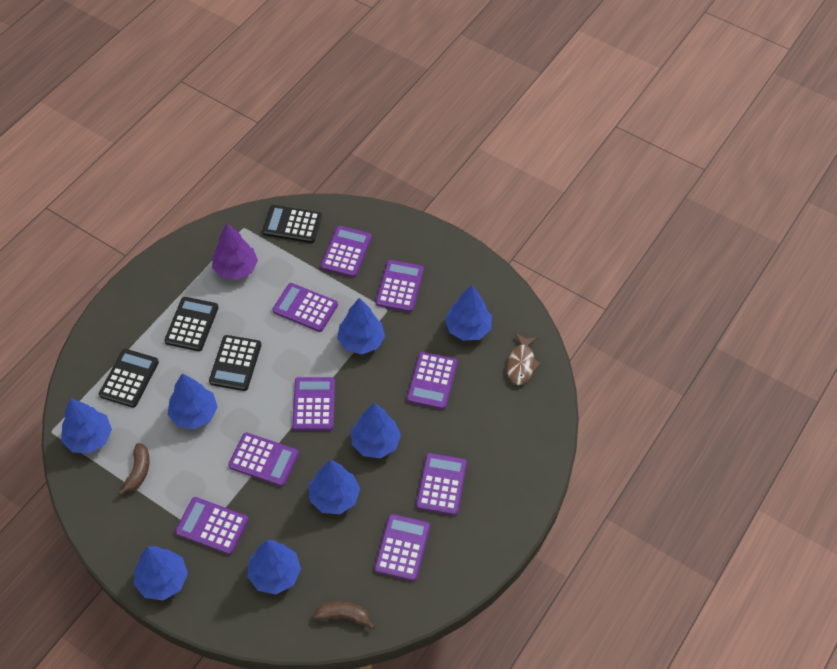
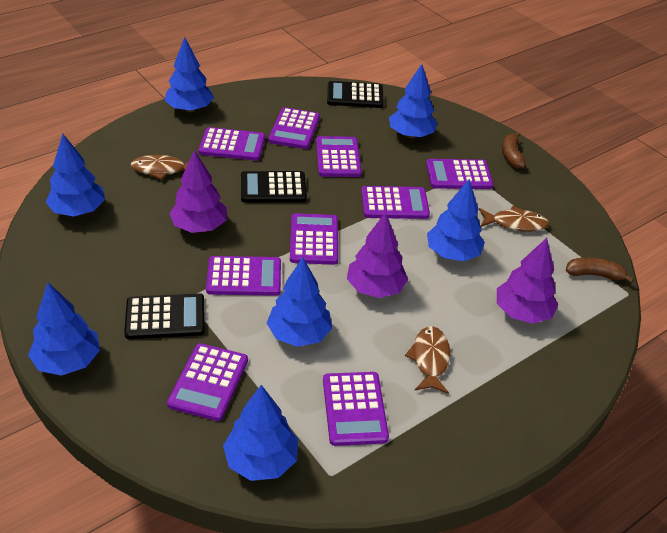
black calculator: 4 -> 3
blue tree: 8 -> 7
brown fish: 1 -> 3
purple tree: 1 -> 3

